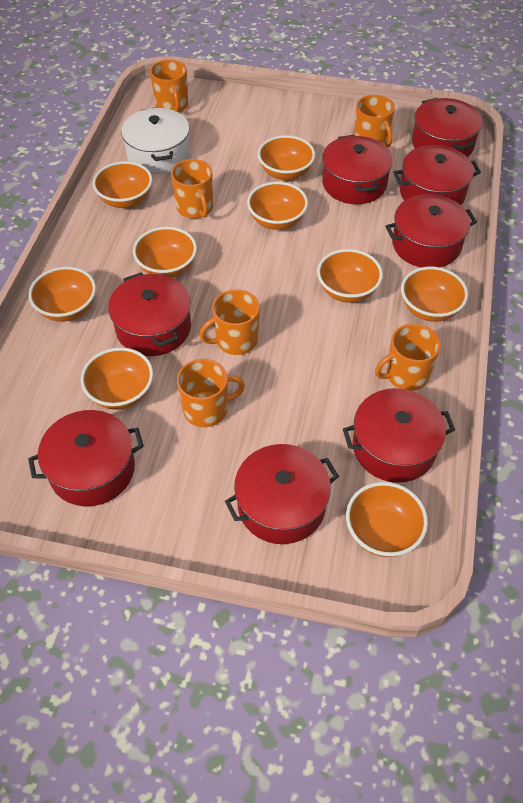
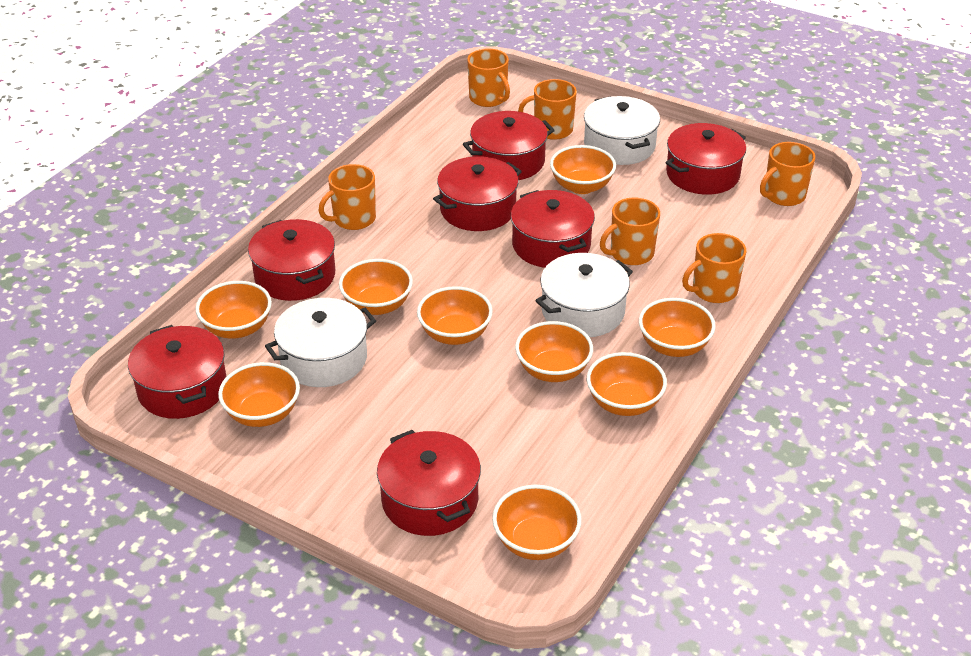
red pot: 8 -> 7
white pot: 1 -> 3

